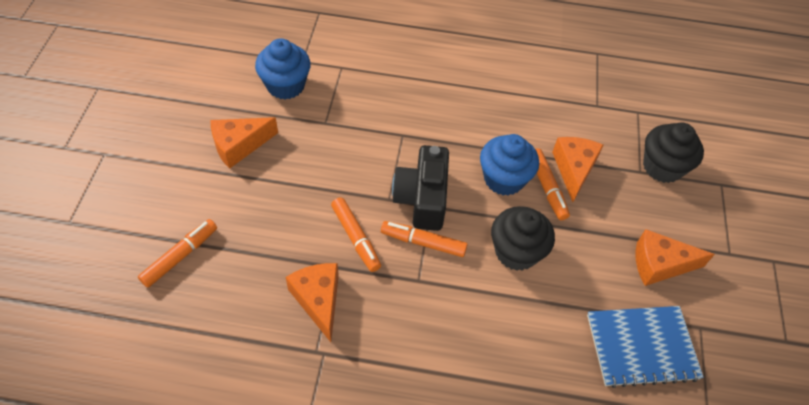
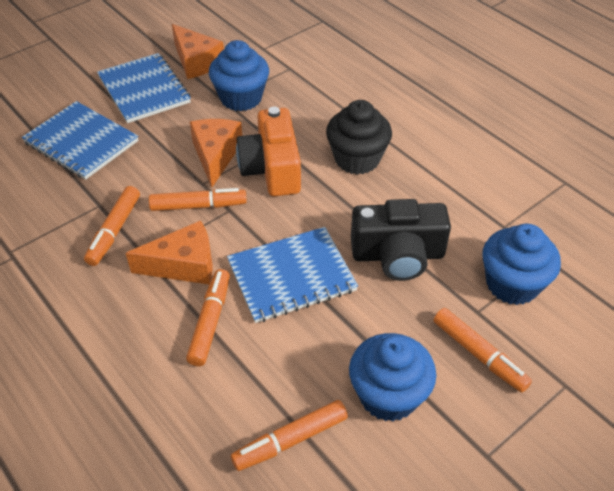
black cupcake: 2 -> 1
blue cupcake: 2 -> 3
blue notebook: 1 -> 3
orange camera: 0 -> 1
orange cheese: 4 -> 3
orange marker: 4 -> 5

